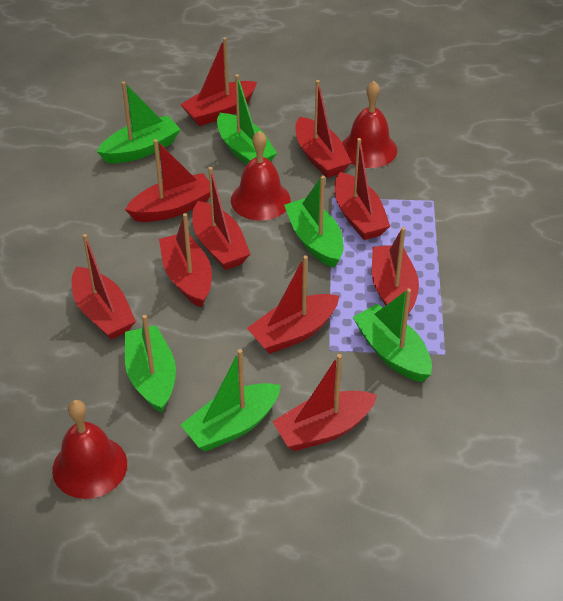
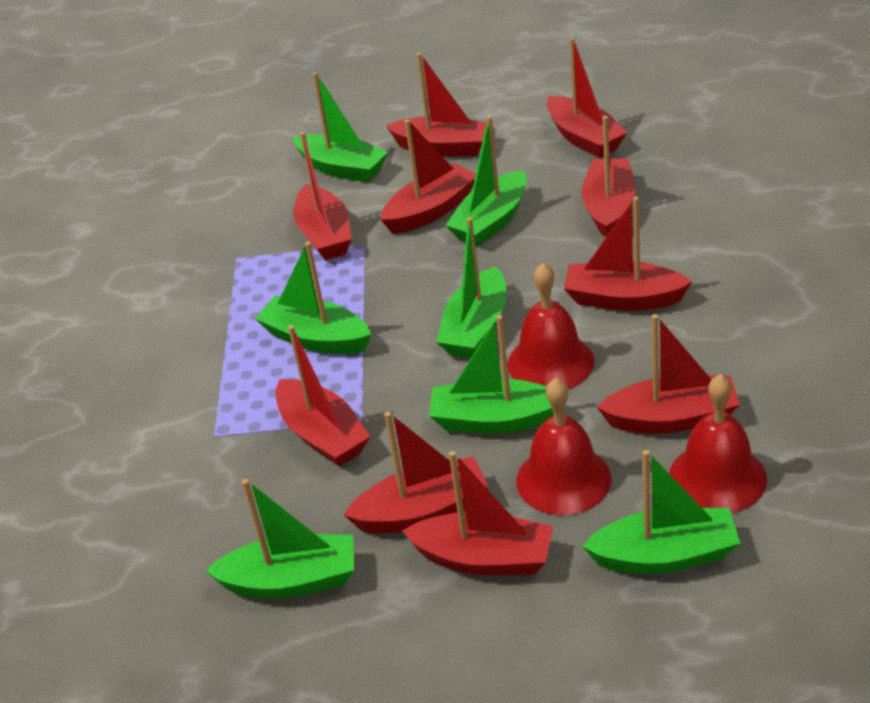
green boat: 6 -> 7

